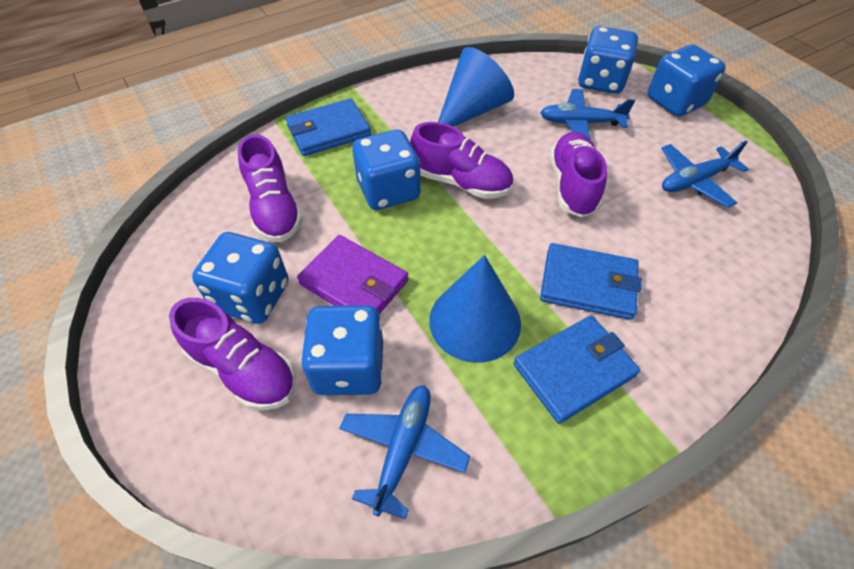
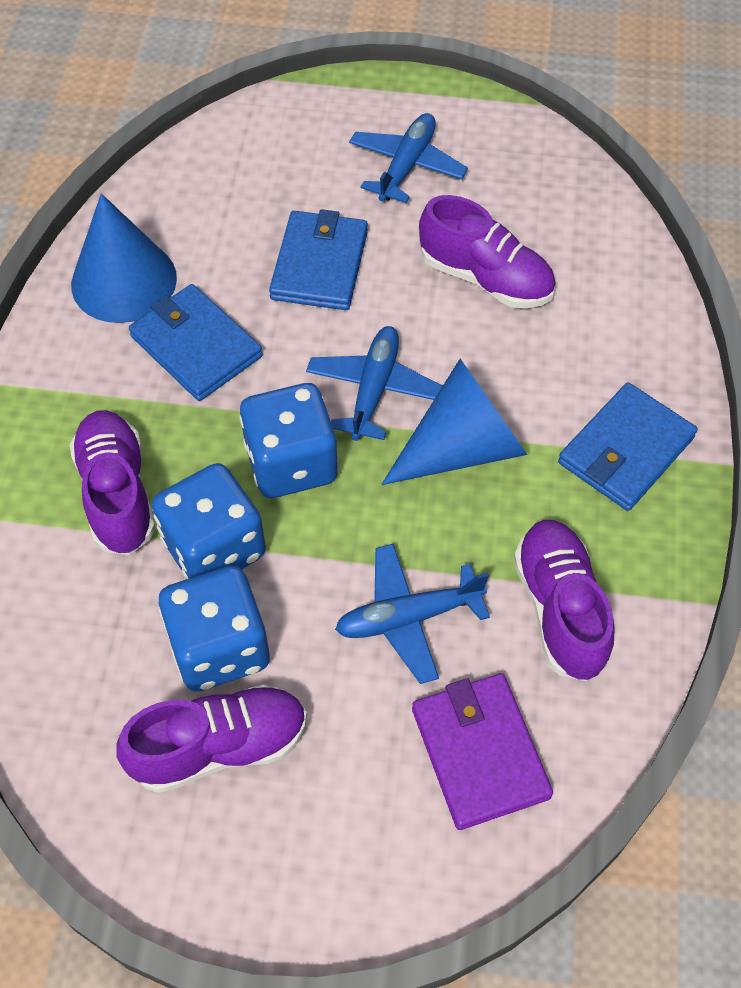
blue dice: 5 -> 3

